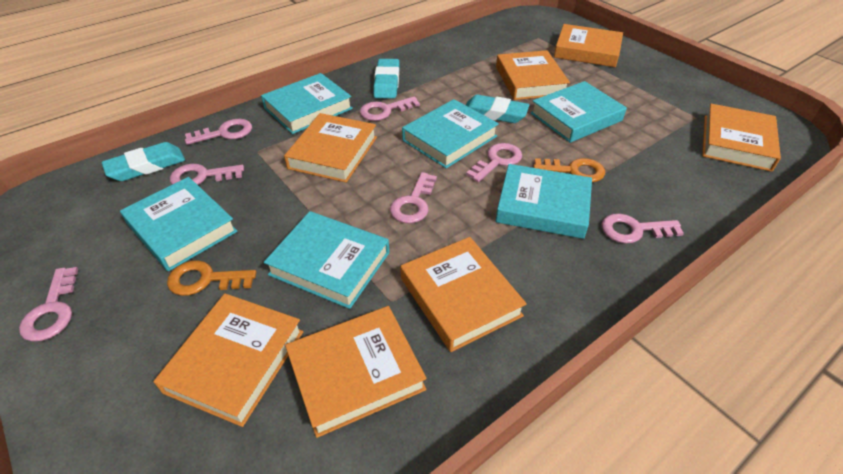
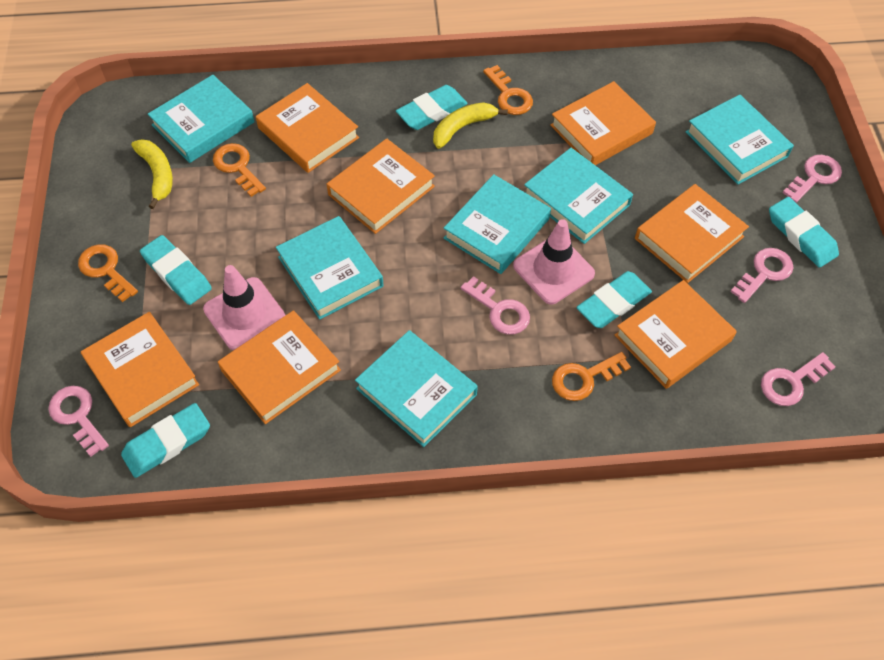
orange key: 2 -> 4
pink key: 7 -> 5
pink traffic cone: 0 -> 2
turquoise eraser: 3 -> 5
yellow banana: 0 -> 2

